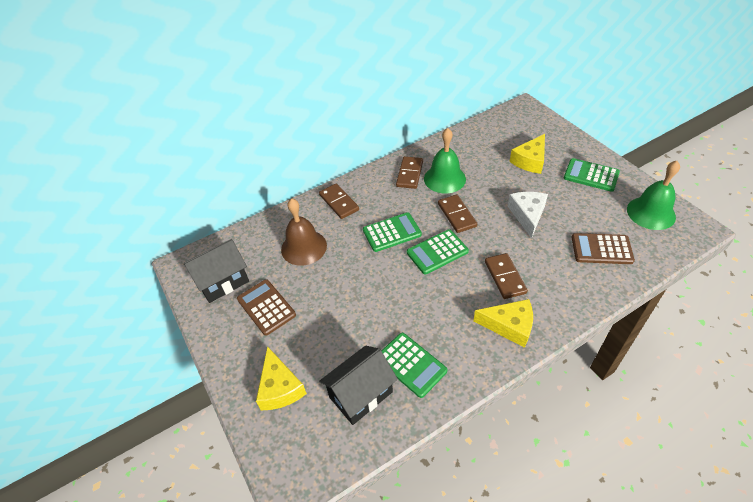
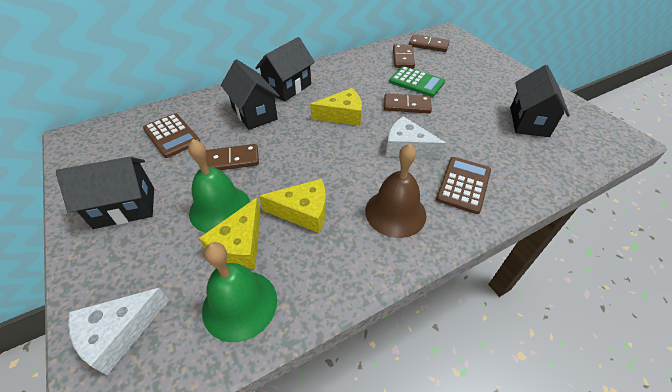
black house: 2 -> 4
green calculator: 4 -> 1
white cheese: 1 -> 2

